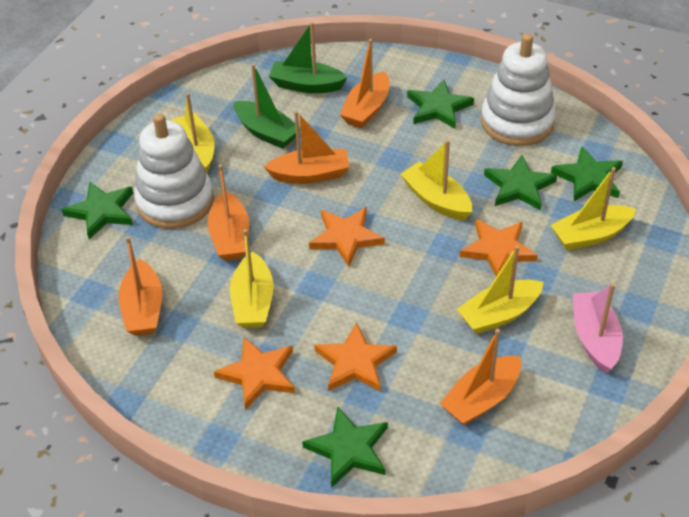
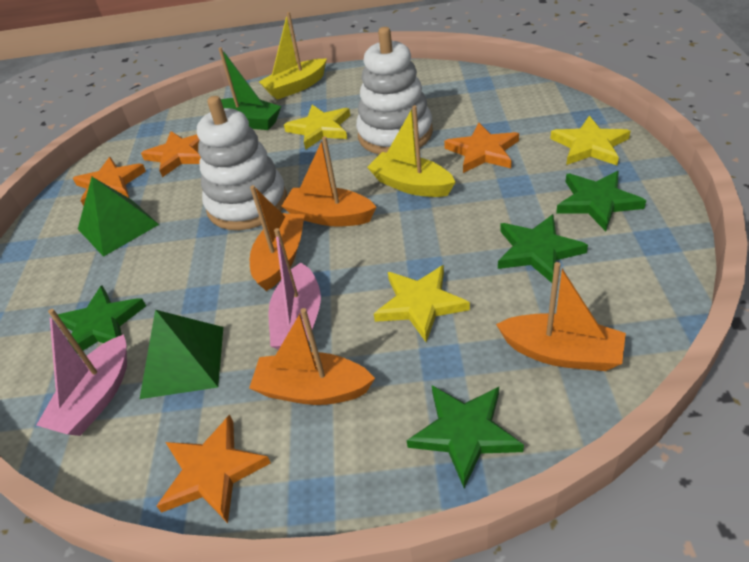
green boat: 2 -> 1
green pyramid: 0 -> 2
green star: 5 -> 4
orange boat: 5 -> 4
pink boat: 1 -> 2
yellow boat: 5 -> 2
yellow star: 0 -> 3

